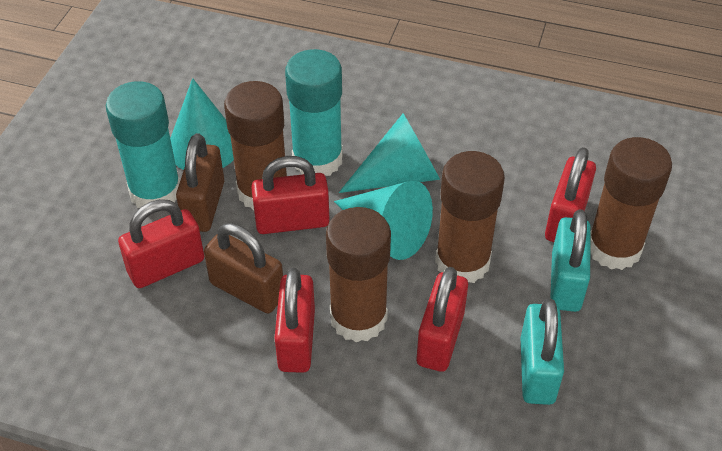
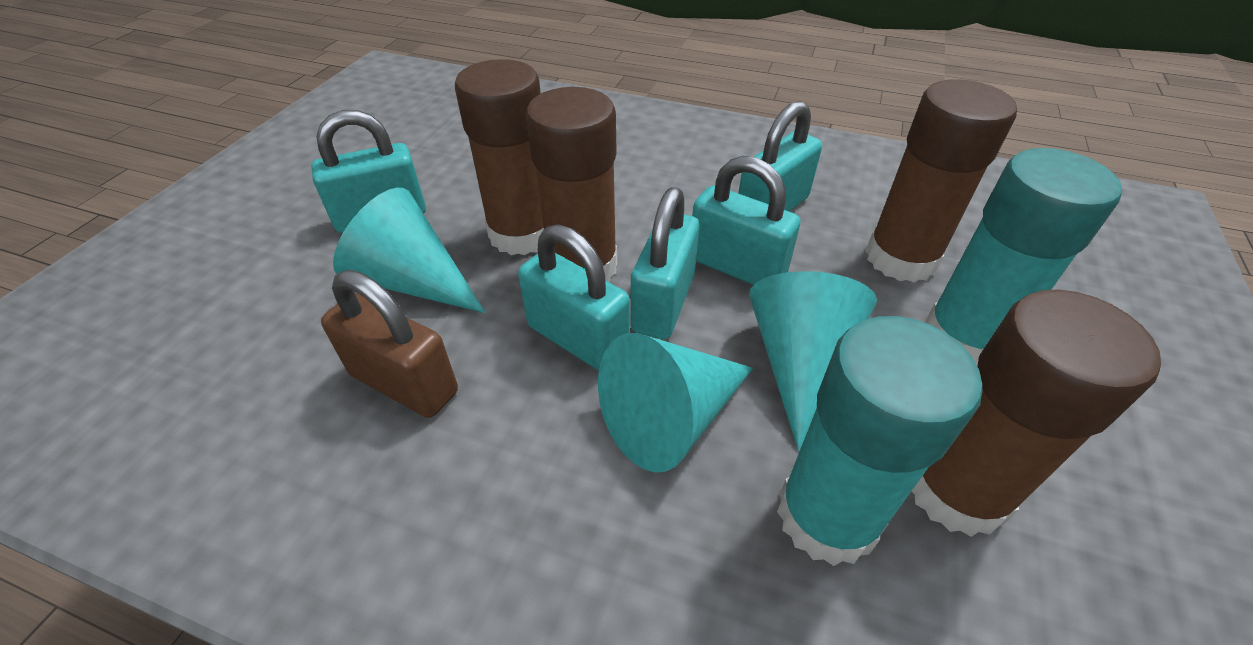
brown padlock: 2 -> 1
red padlock: 5 -> 0
turquoise padlock: 2 -> 5

